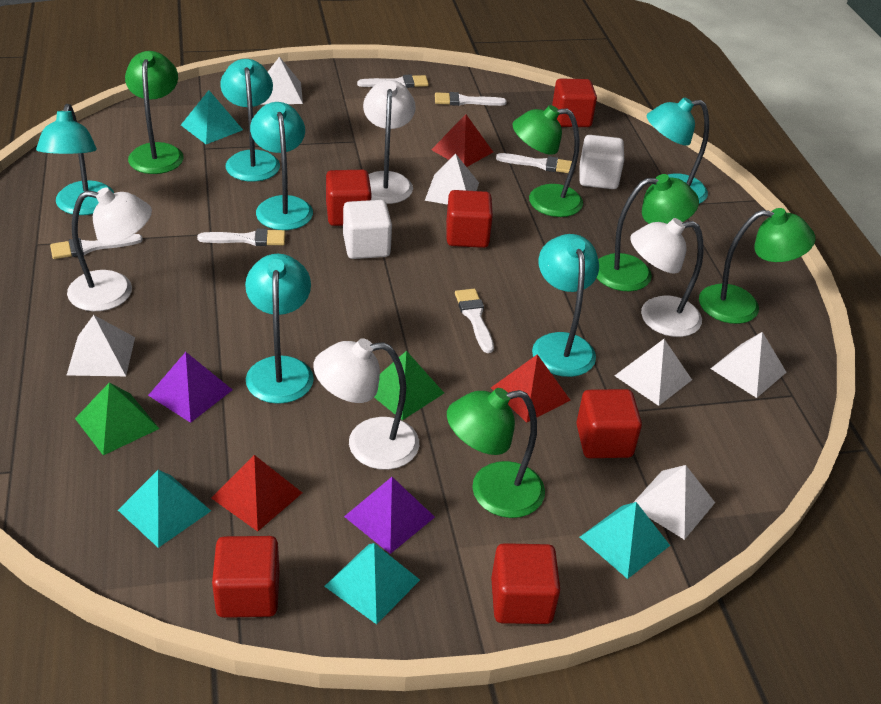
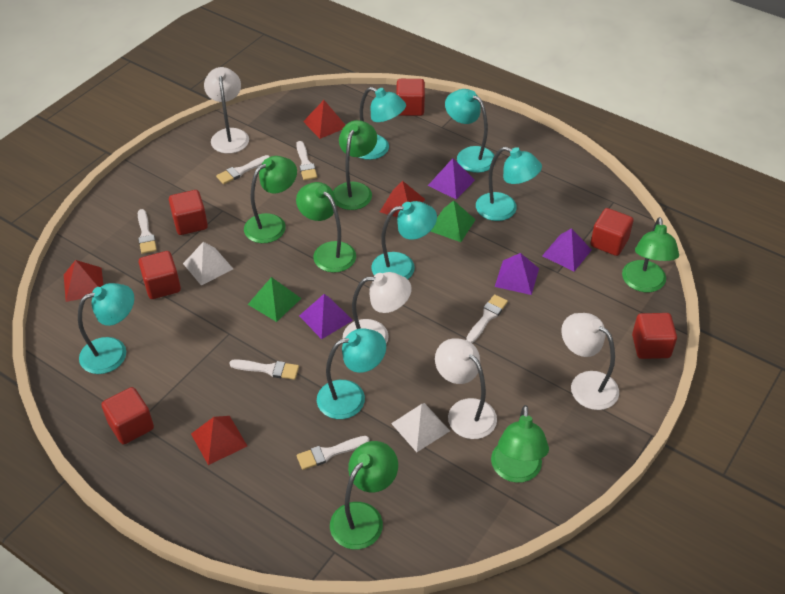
green lamp: 5 -> 6
purple pyramid: 2 -> 4
red pyramid: 3 -> 4
turquoise pyramid: 4 -> 0
white cube: 2 -> 0
white pyramid: 6 -> 2

